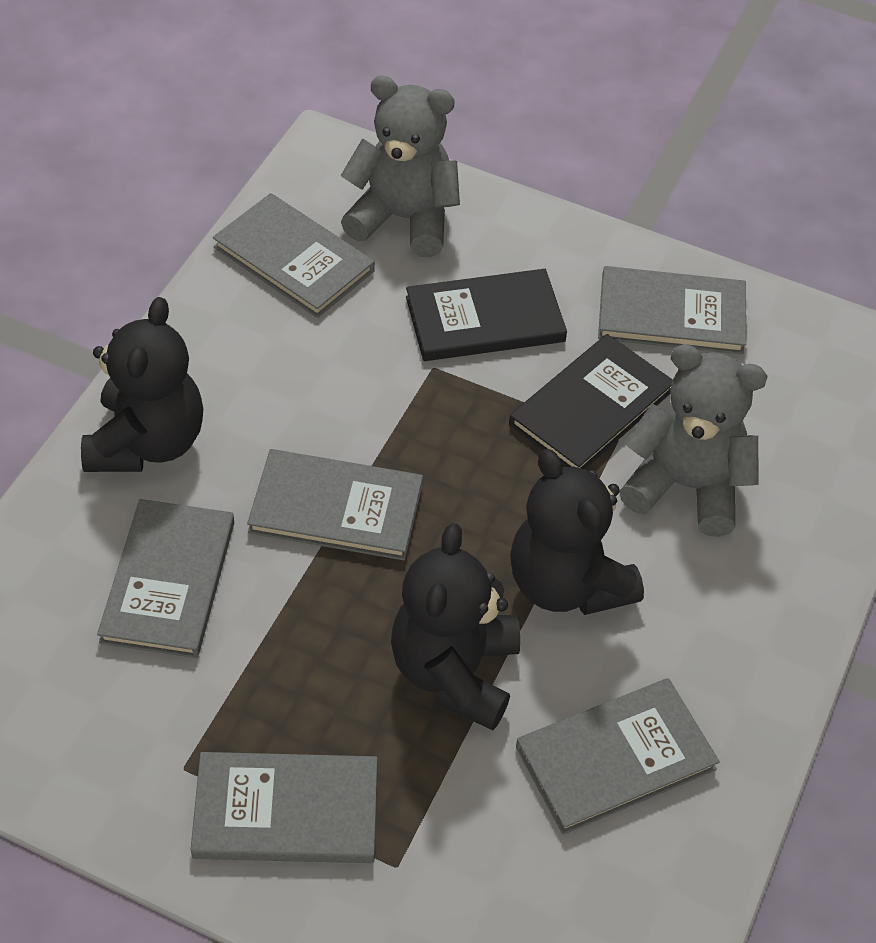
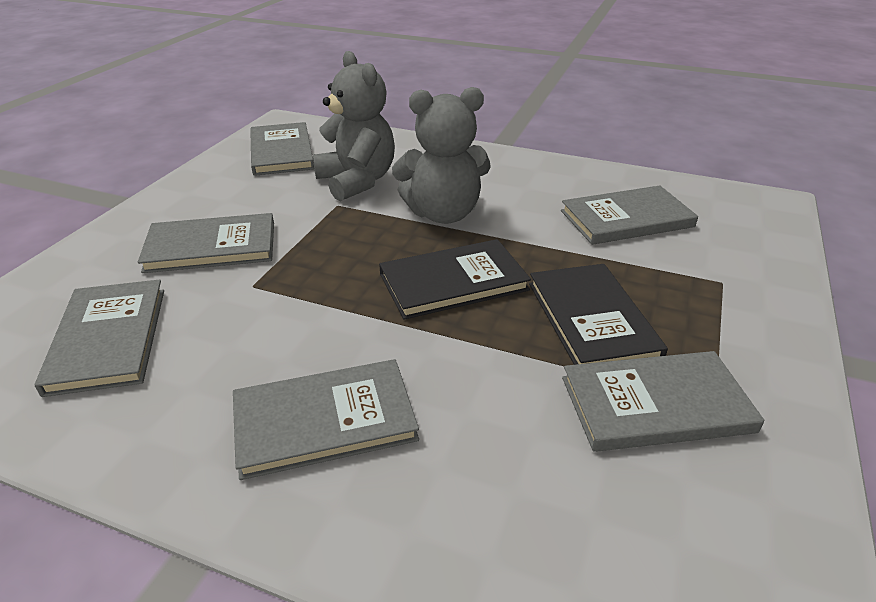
black teddy bear: 3 -> 0

